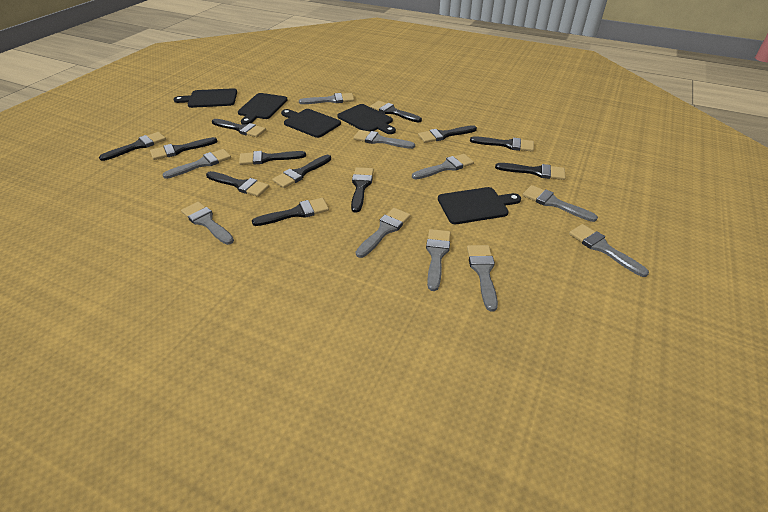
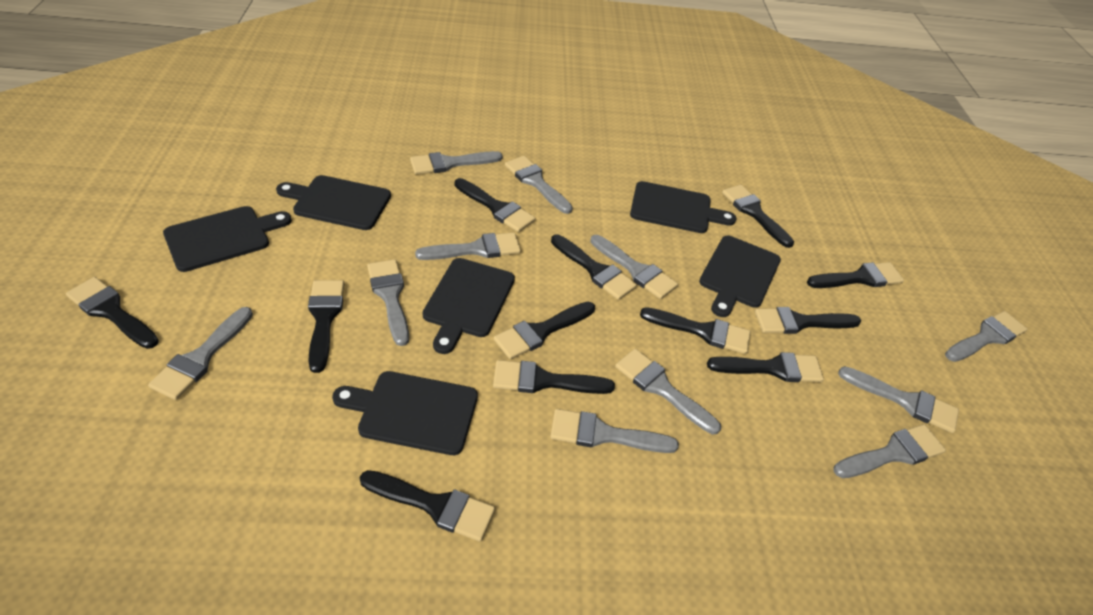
black cutting board: 5 -> 6
grey brush: 10 -> 11

